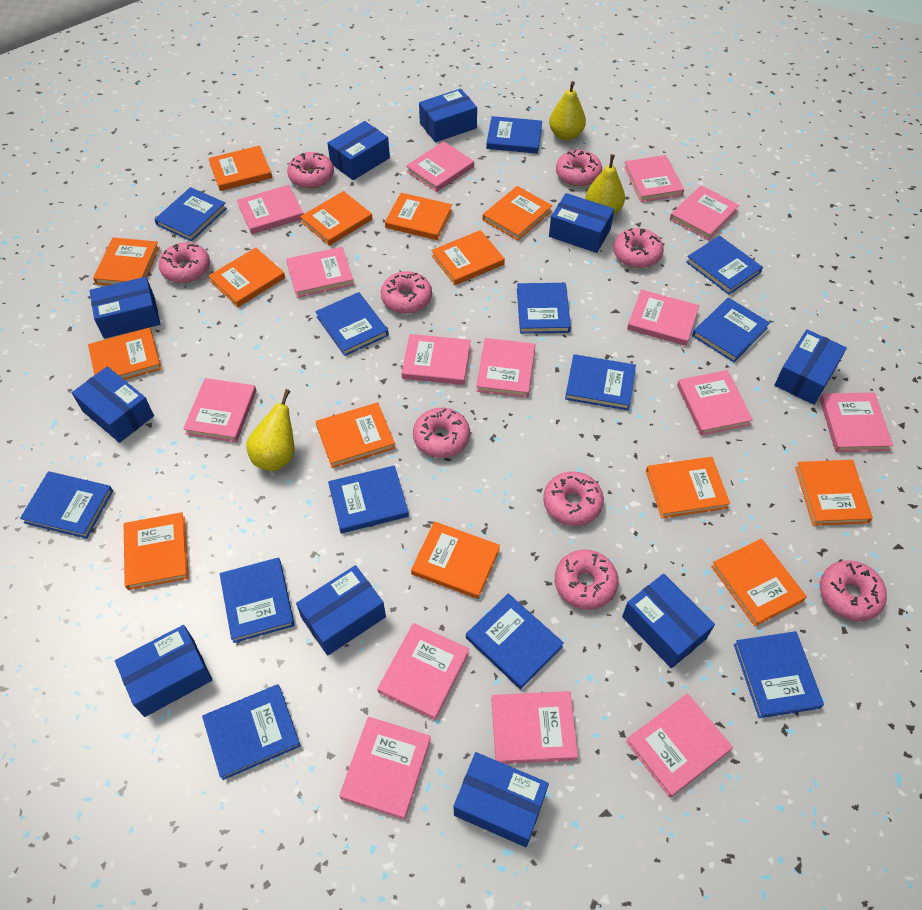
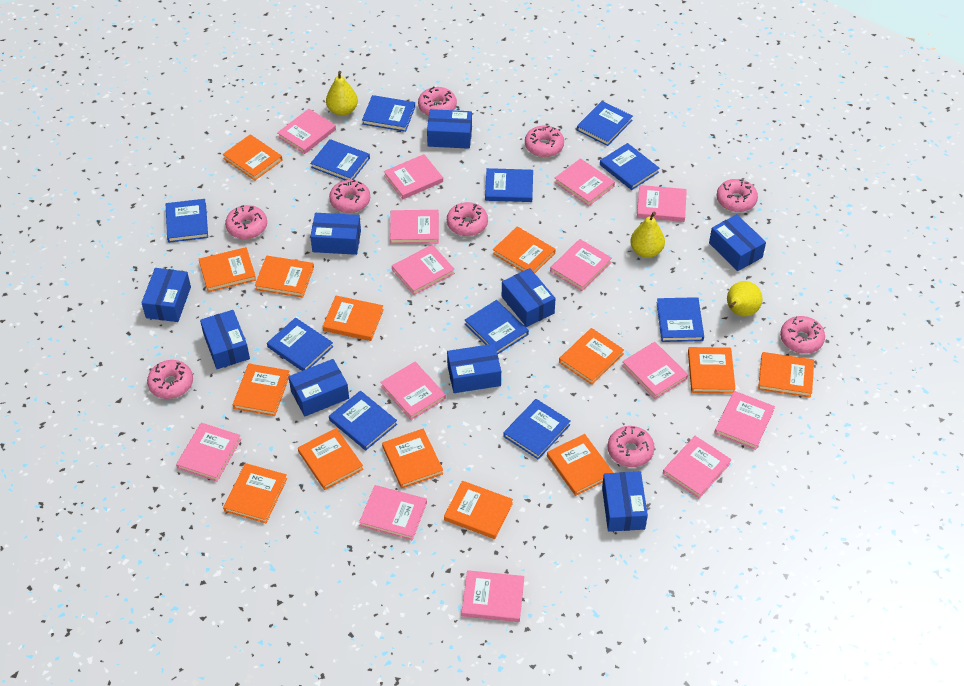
blue book: 13 -> 11
blue box: 10 -> 9
pink book: 15 -> 14

